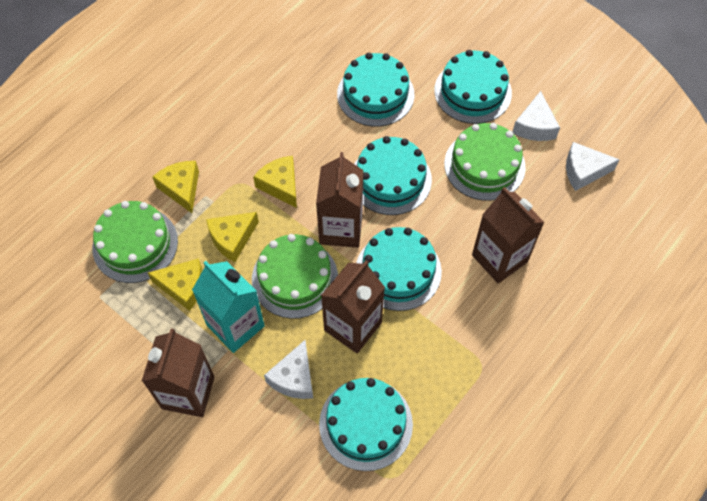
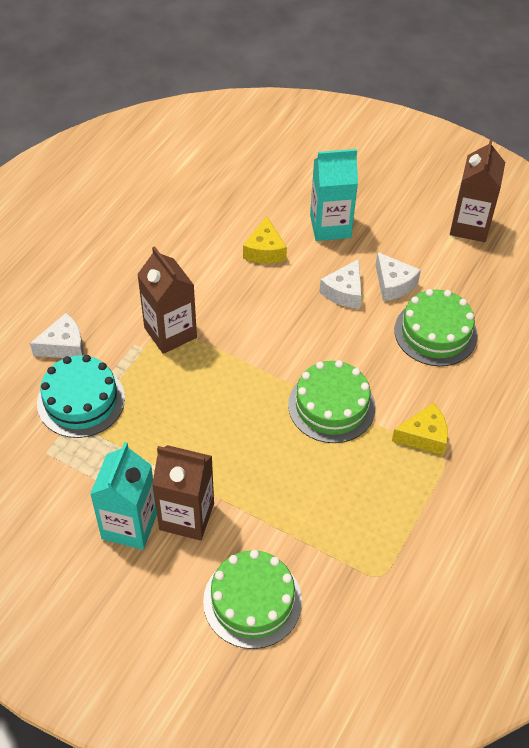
brown carton: 4 -> 3
turquoise cake: 5 -> 1
turquoise carton: 1 -> 2
yellow cheese: 4 -> 2

